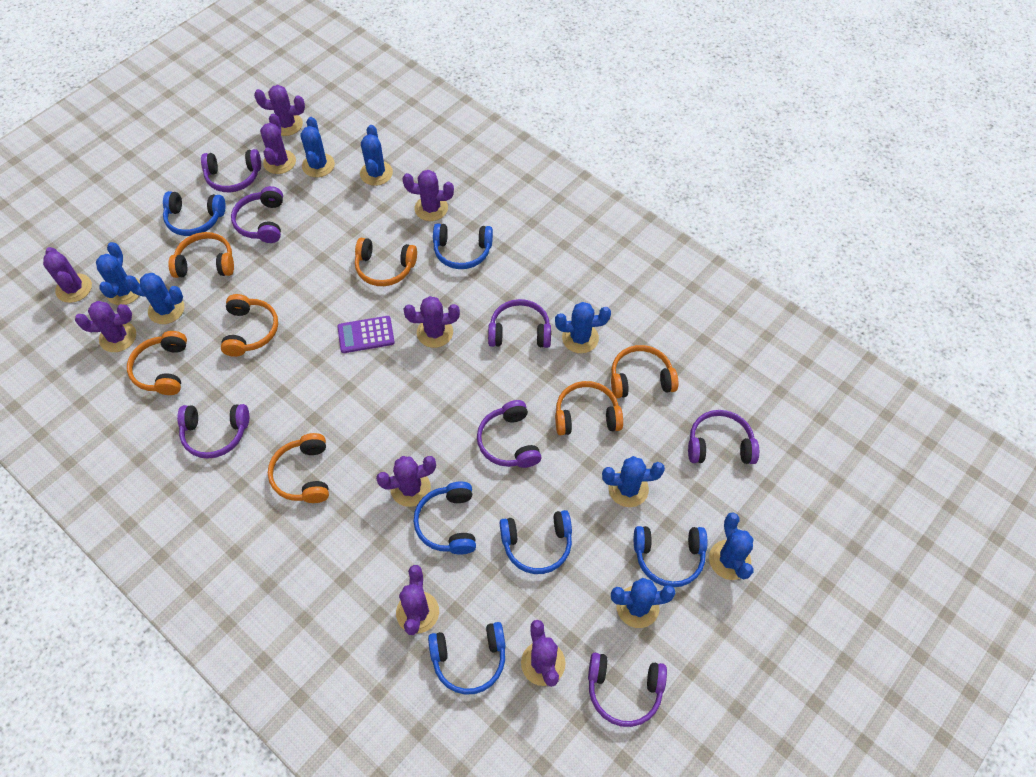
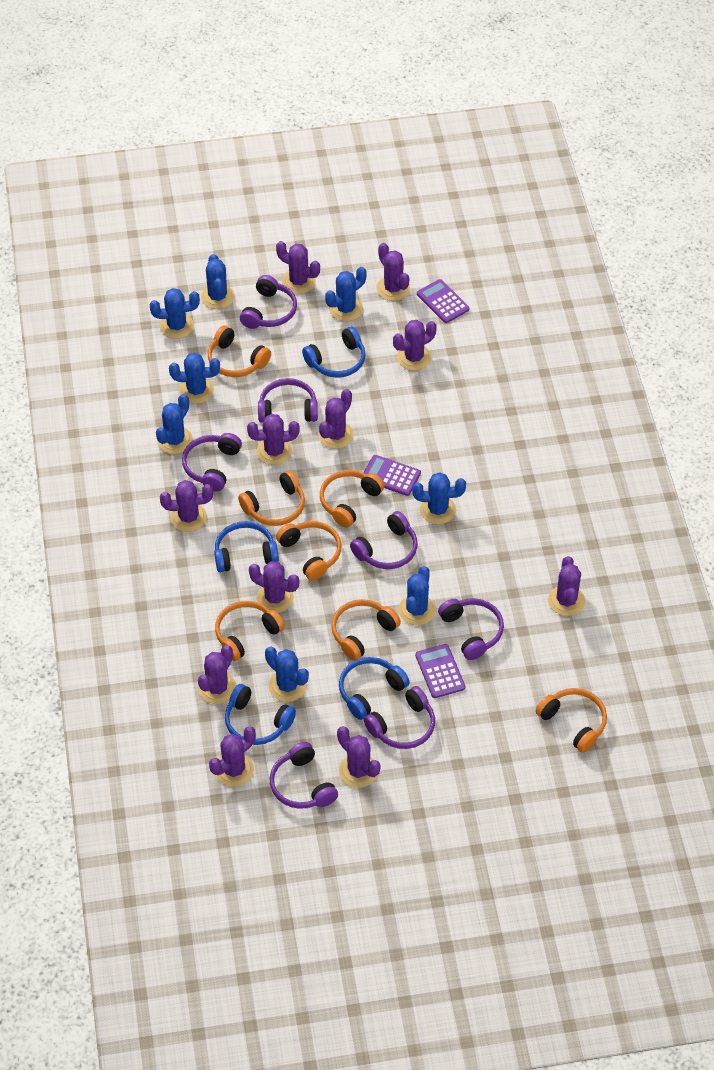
blue headphones: 6 -> 4
purple cactus: 9 -> 11
purple calculator: 1 -> 3

